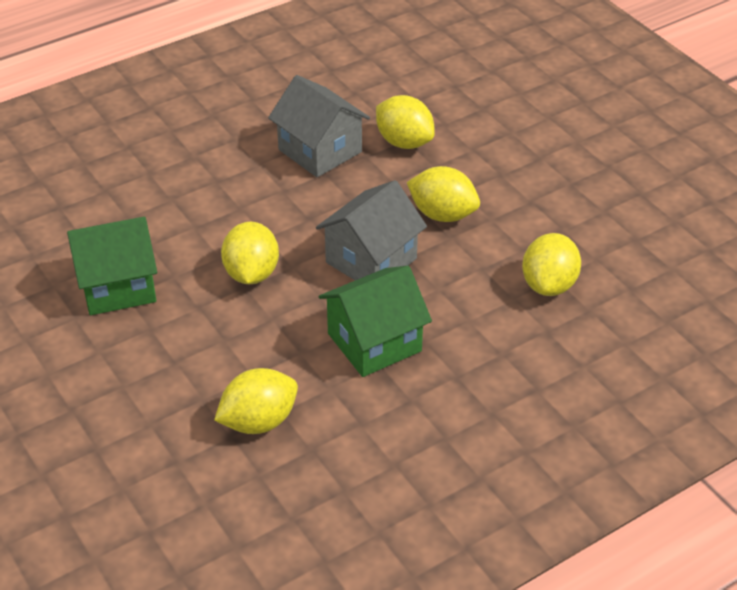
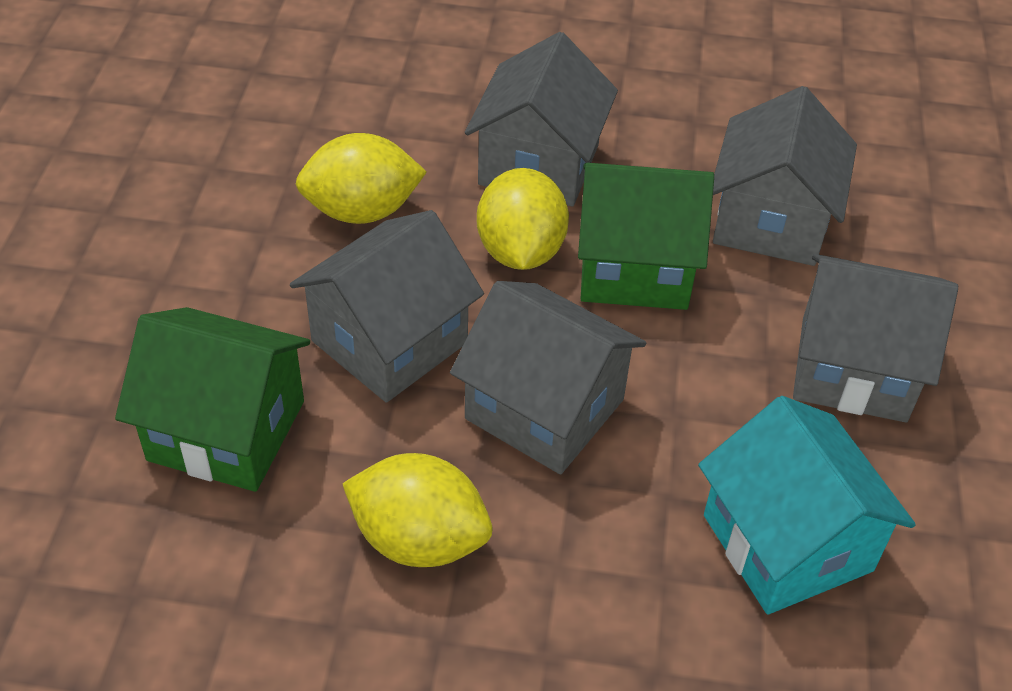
grey house: 2 -> 5
turquoise house: 0 -> 1
yellow lemon: 5 -> 3

